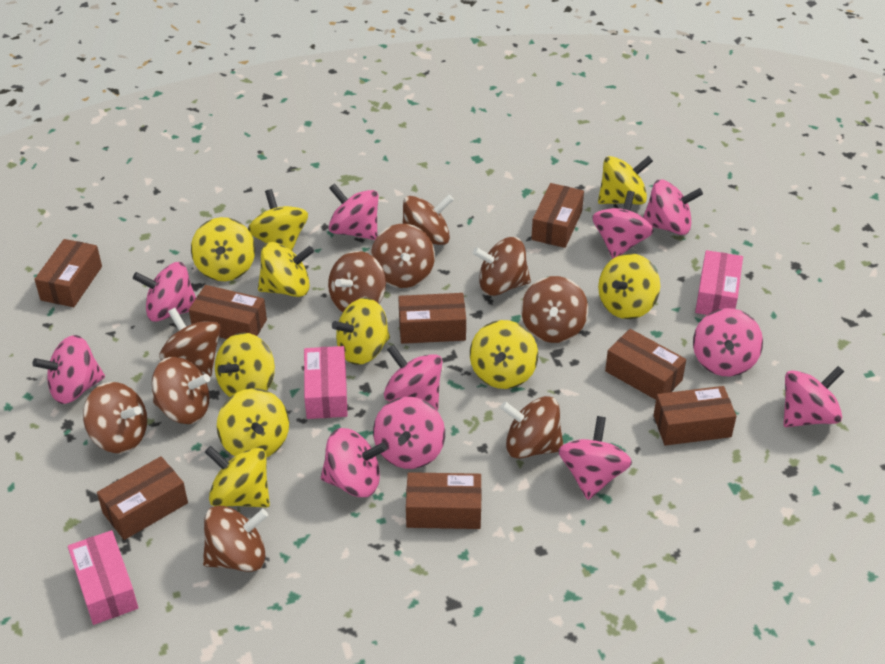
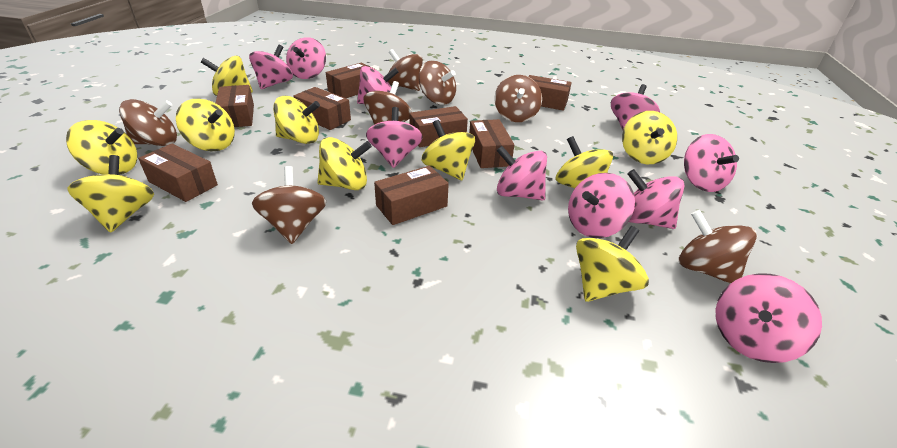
brown spinning top: 10 -> 7
pink box: 3 -> 0
pink spinning top: 11 -> 10

